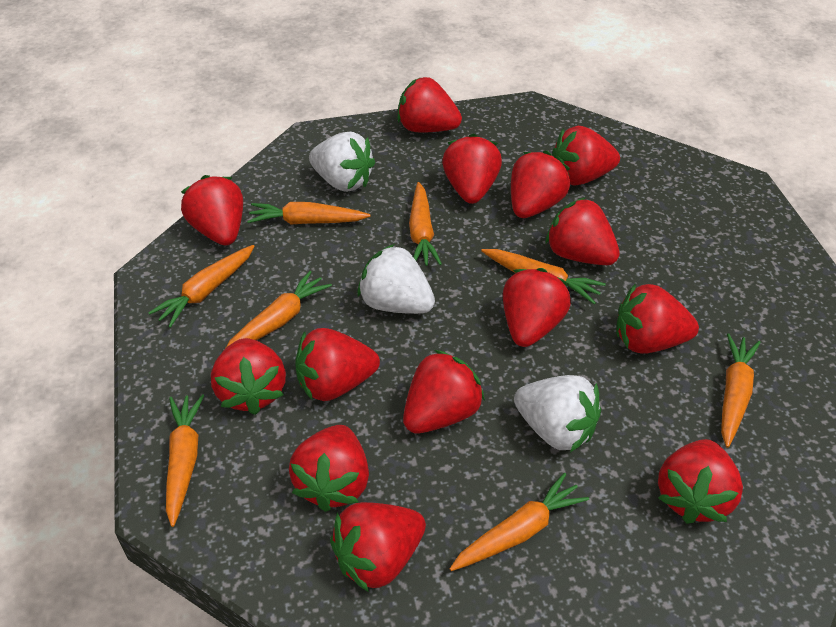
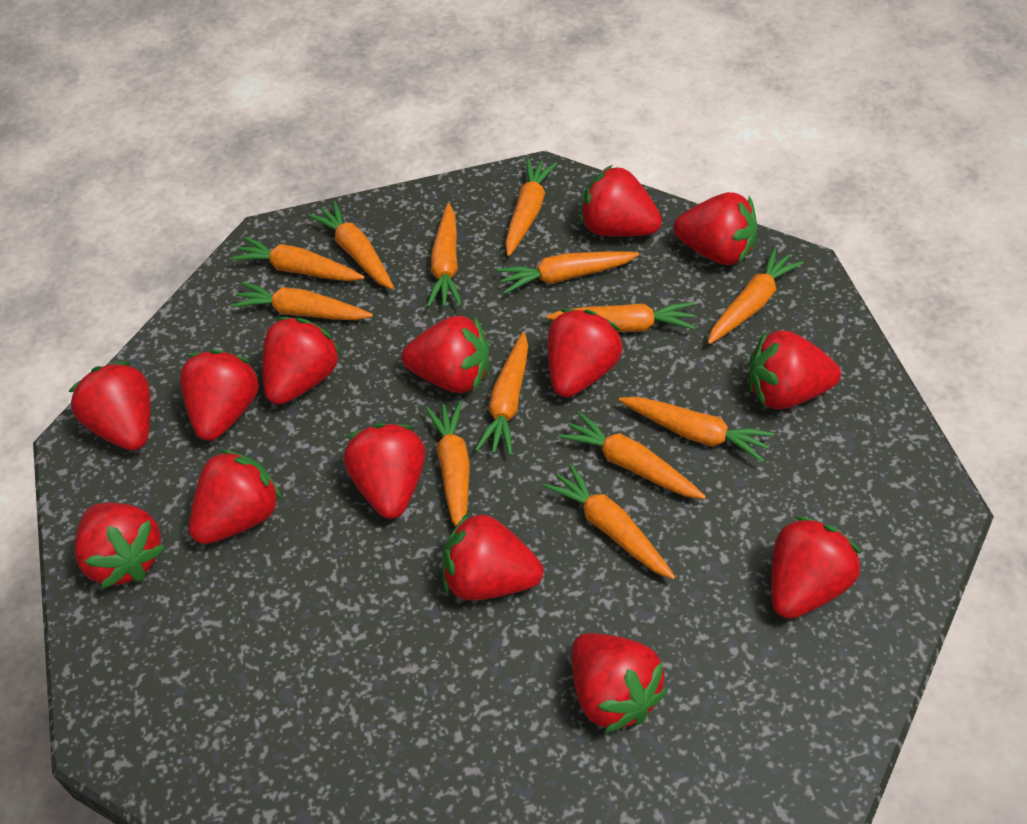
orange carrot: 8 -> 13
white strawberry: 3 -> 0

